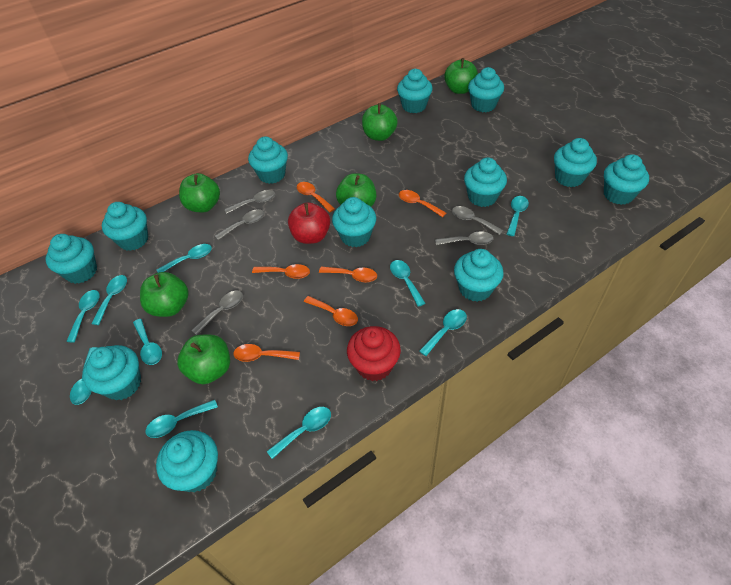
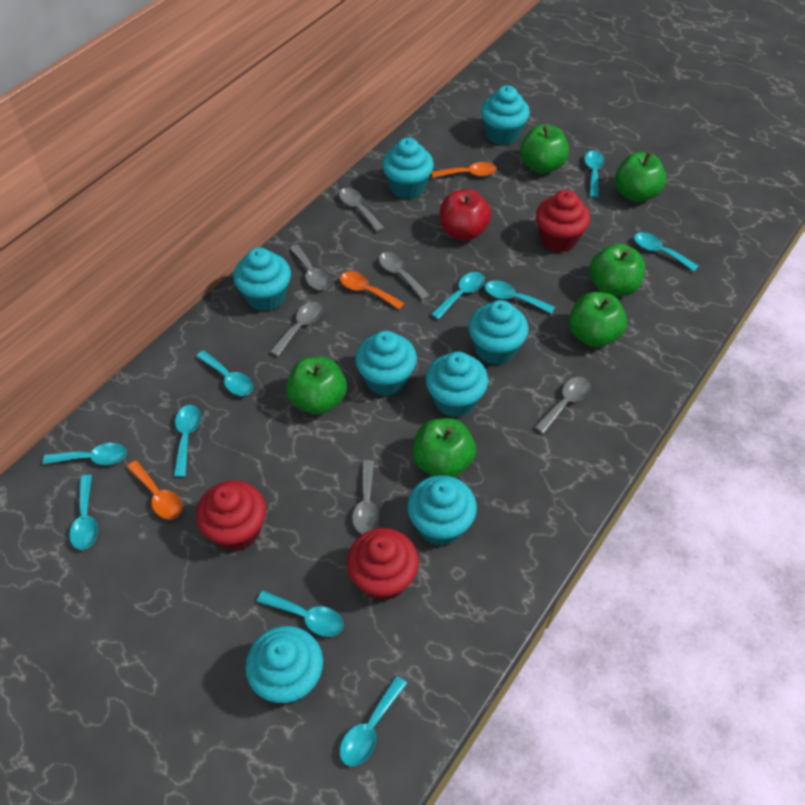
grey spoon: 5 -> 6
orange spoon: 6 -> 3
red cupcake: 1 -> 3
turquoise cupcake: 12 -> 8

